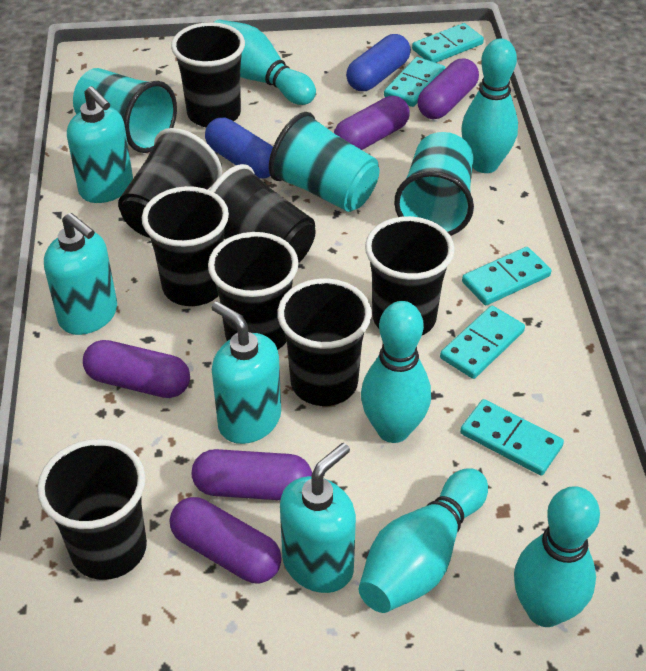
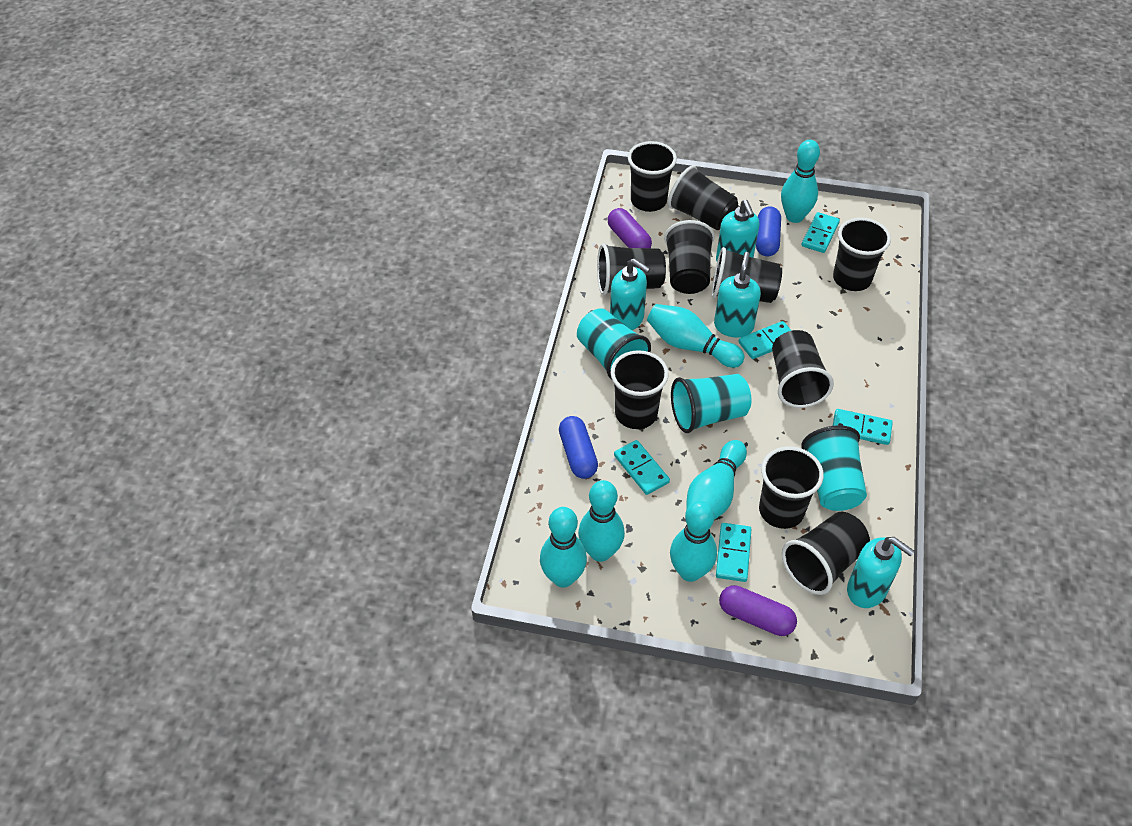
black cup: 8 -> 10
purple capsule: 5 -> 2
turquoise bowling pin: 5 -> 6

